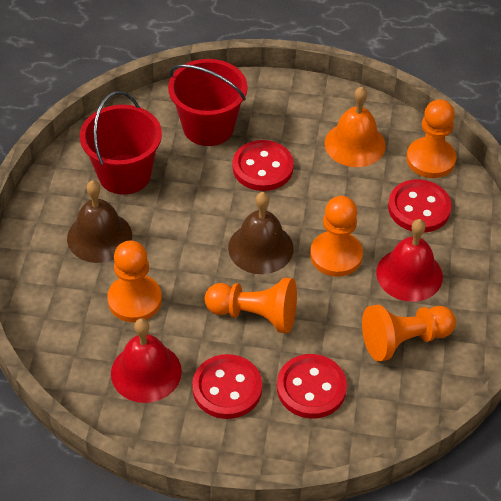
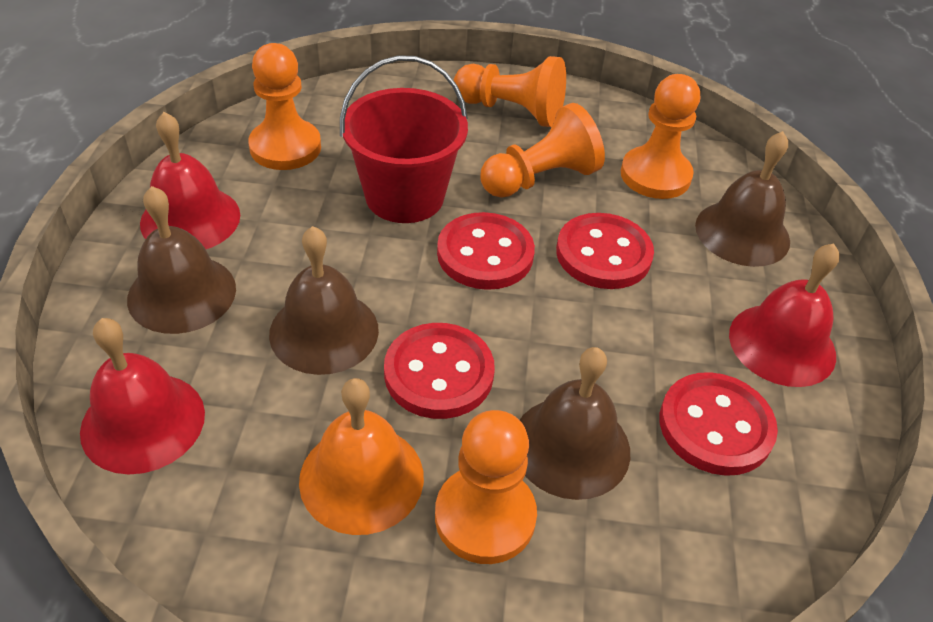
brown bell: 2 -> 4
red bell: 2 -> 3
red bucket: 2 -> 1

